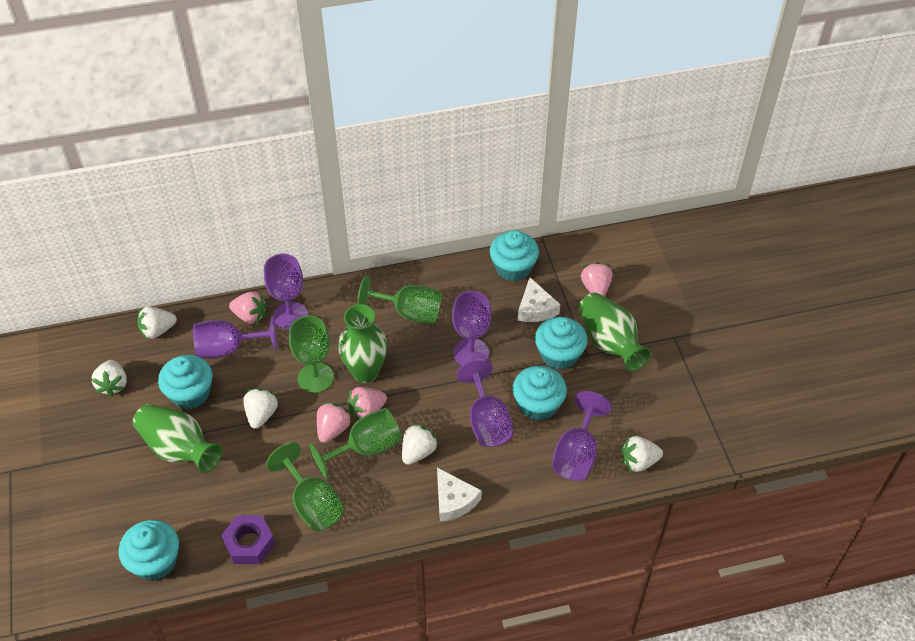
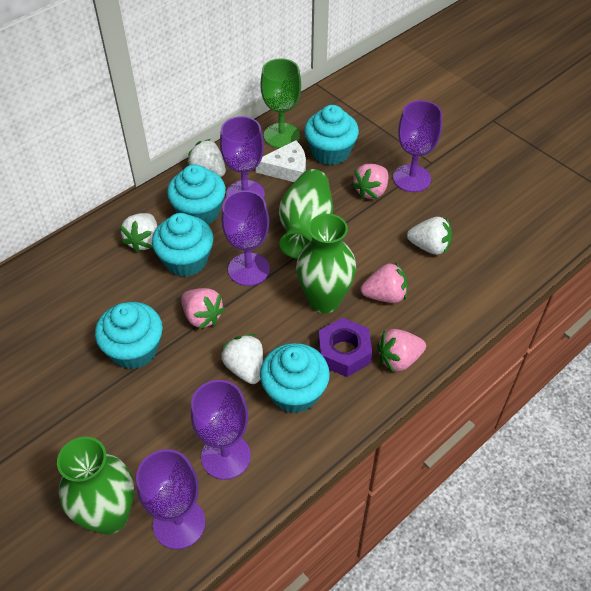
green goblet: 4 -> 1
white cheese: 2 -> 1
white strawberry: 5 -> 4

